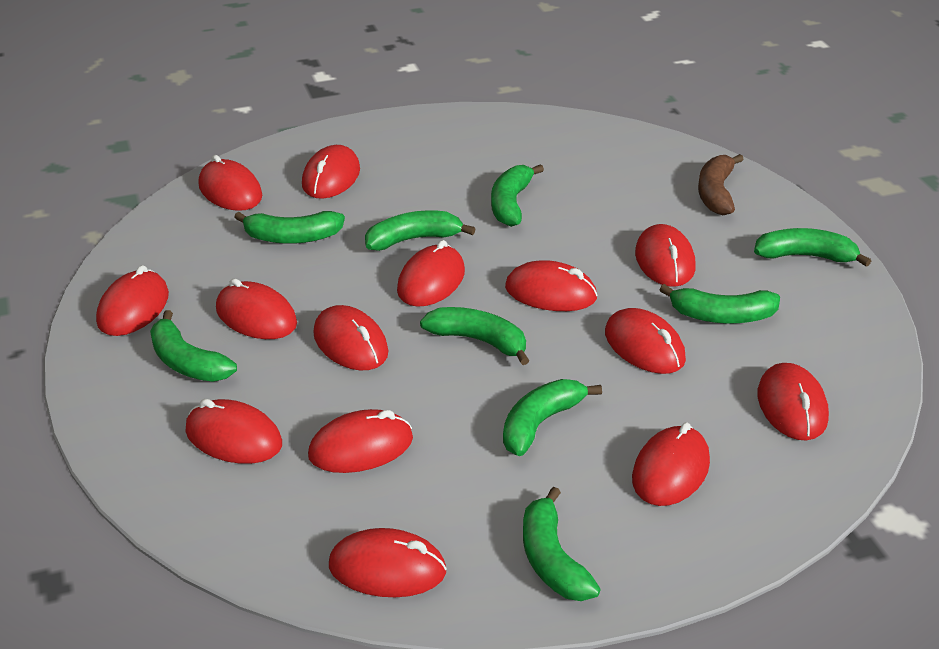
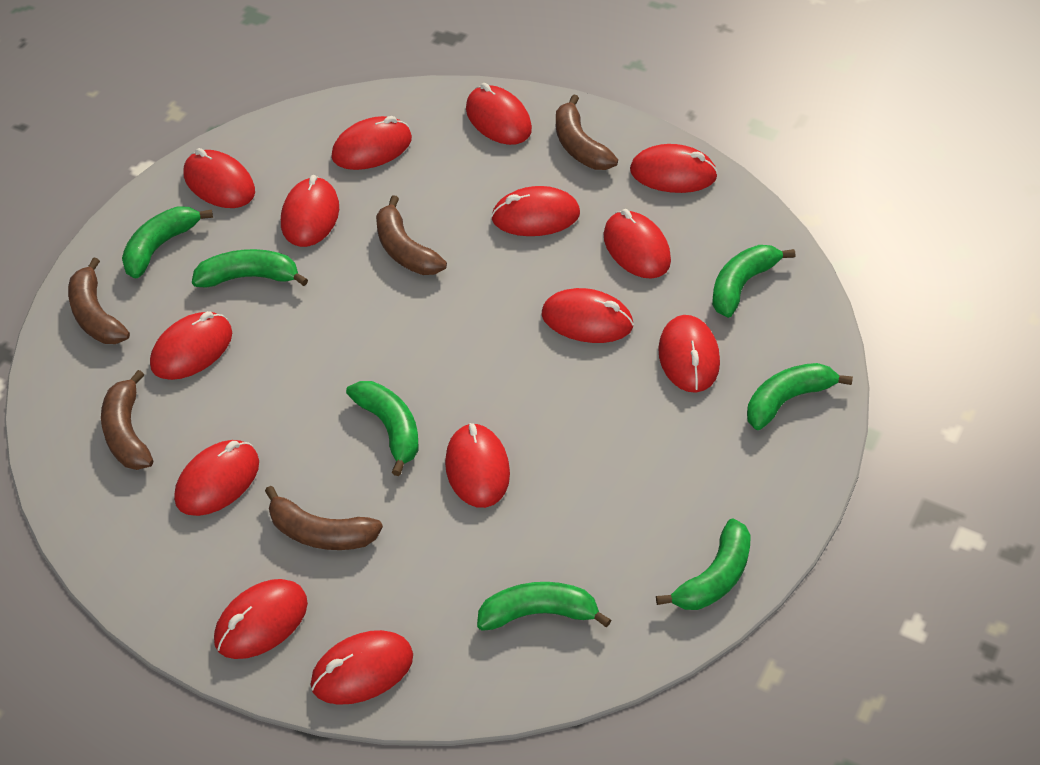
brown banana: 1 -> 5
green banana: 9 -> 7

